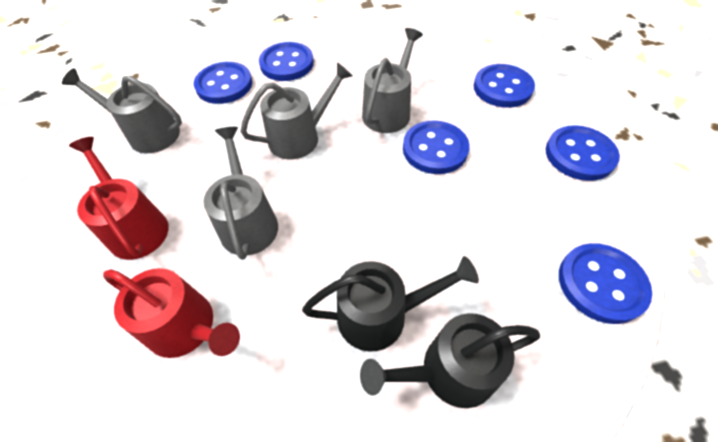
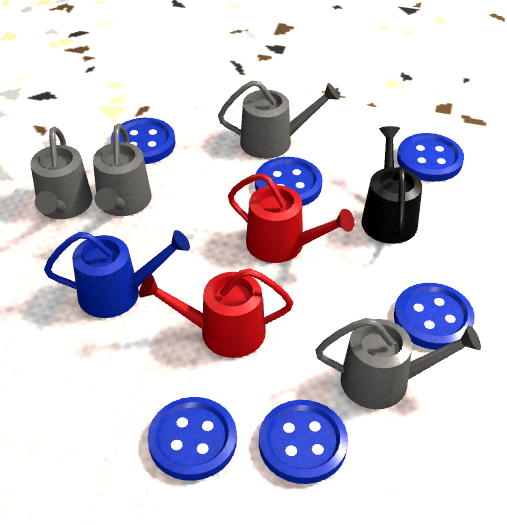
black watering can: 2 -> 1
blue watering can: 0 -> 1

